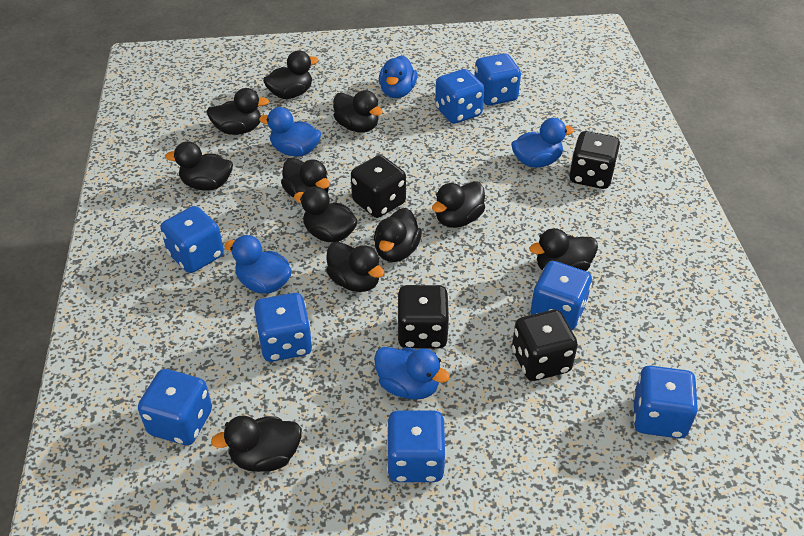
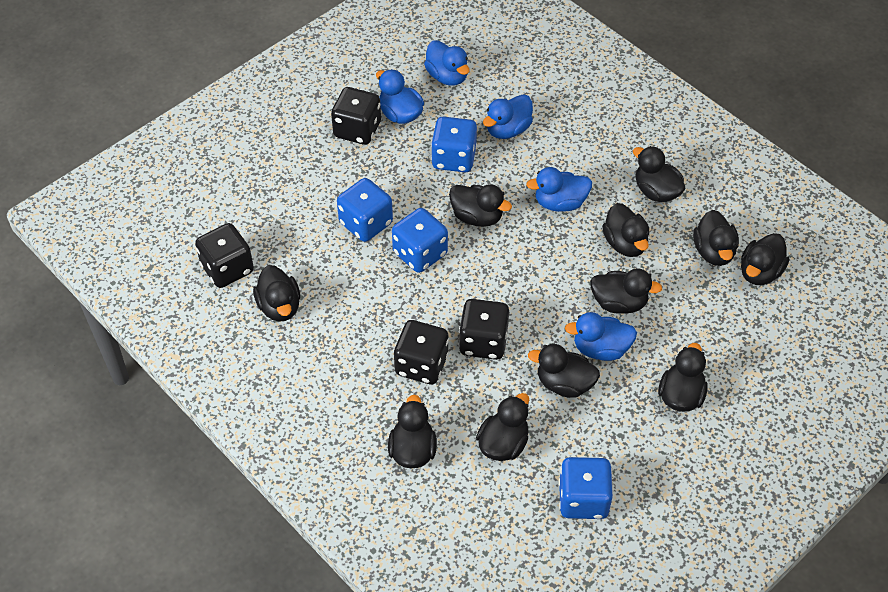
blue dice: 8 -> 4

